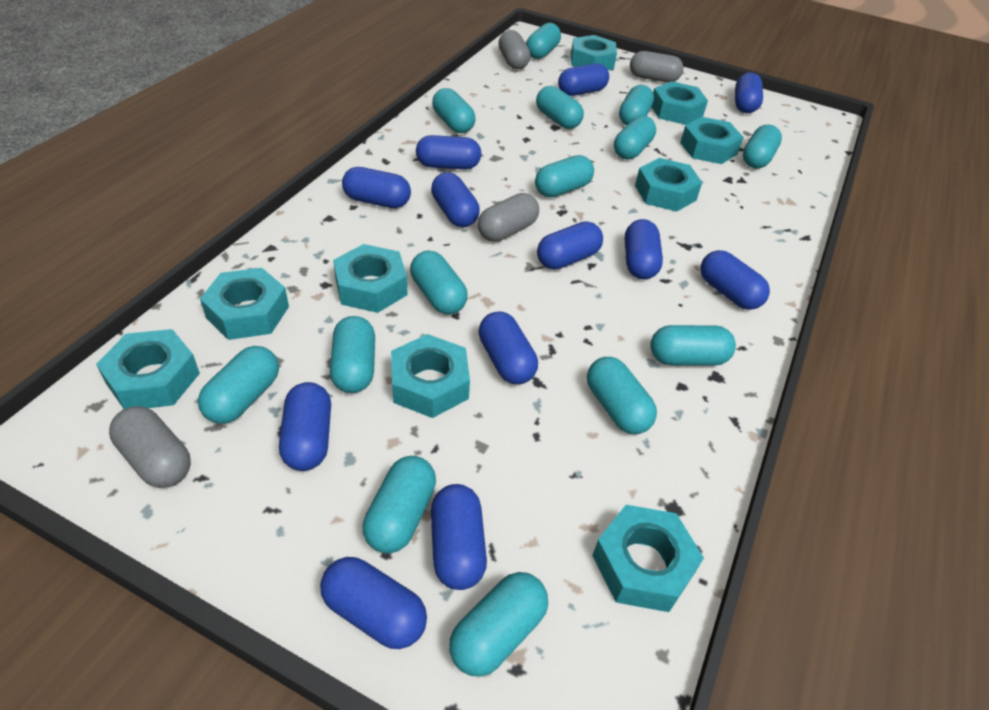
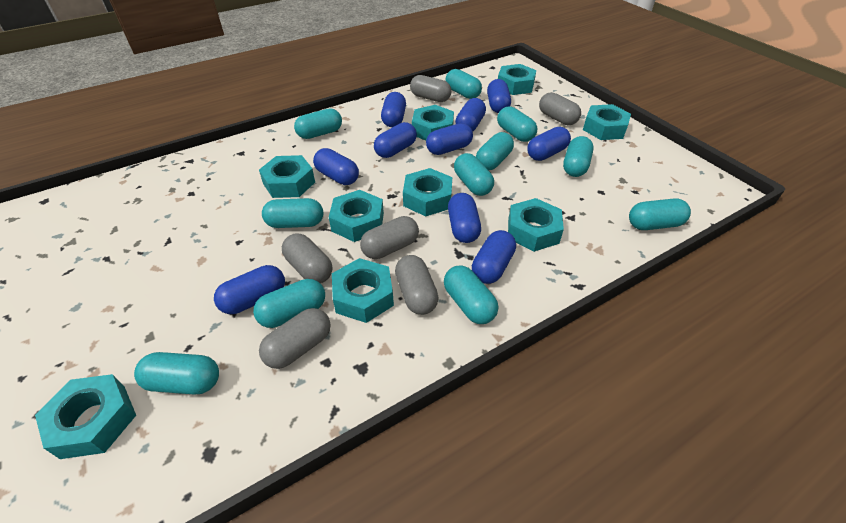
blue capsule: 12 -> 10
grey capsule: 4 -> 6
turquoise capsule: 14 -> 11

